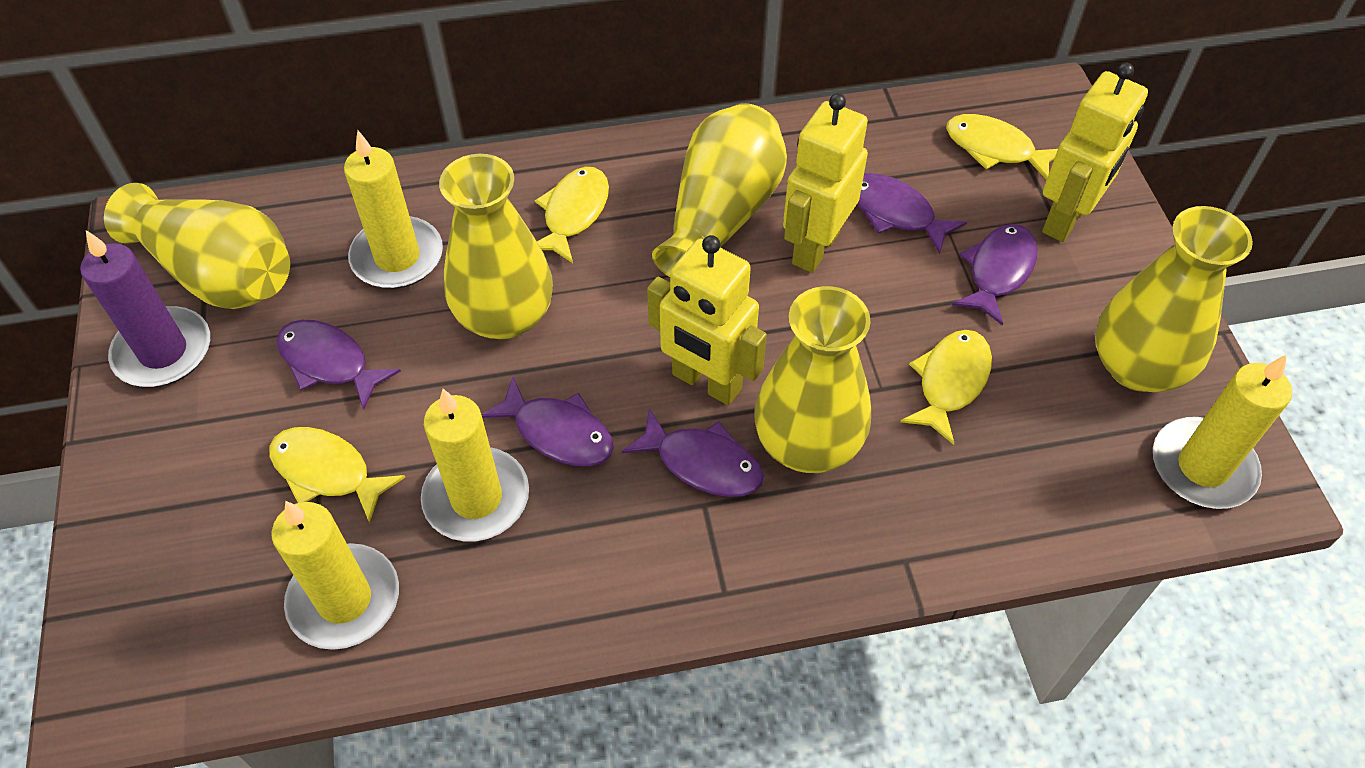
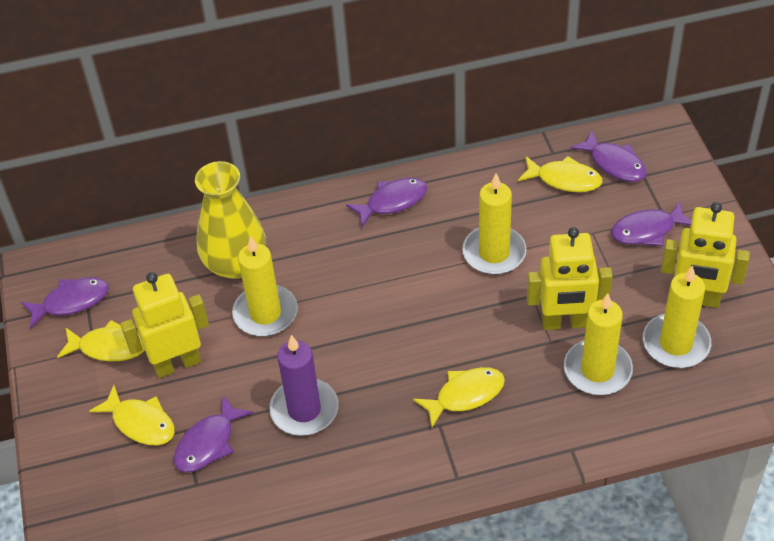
yellow vase: 5 -> 1

